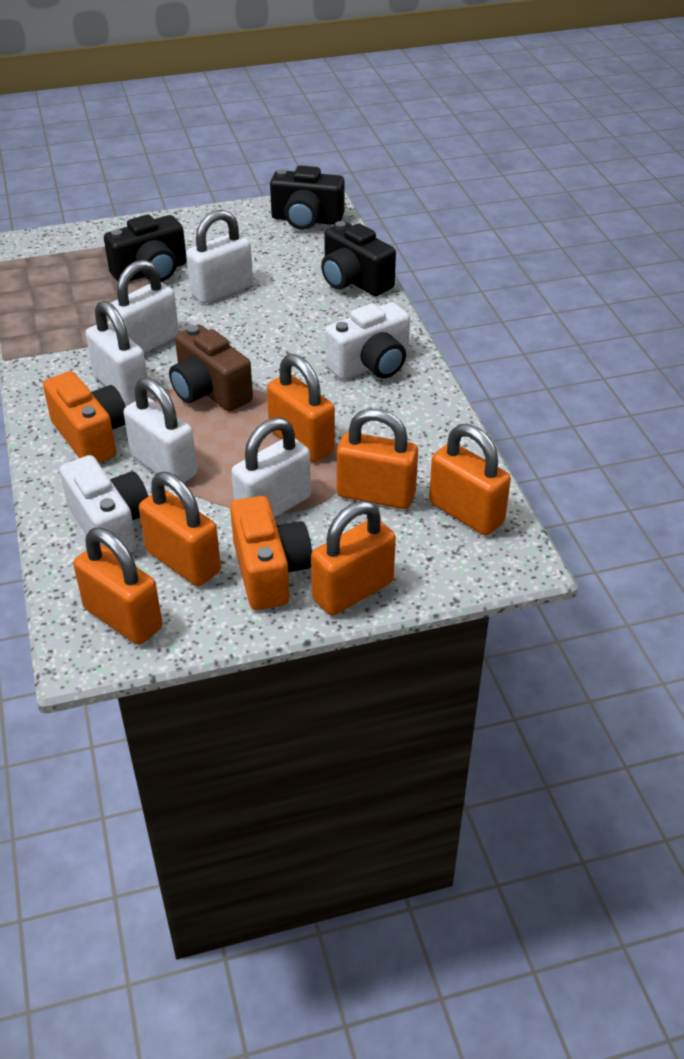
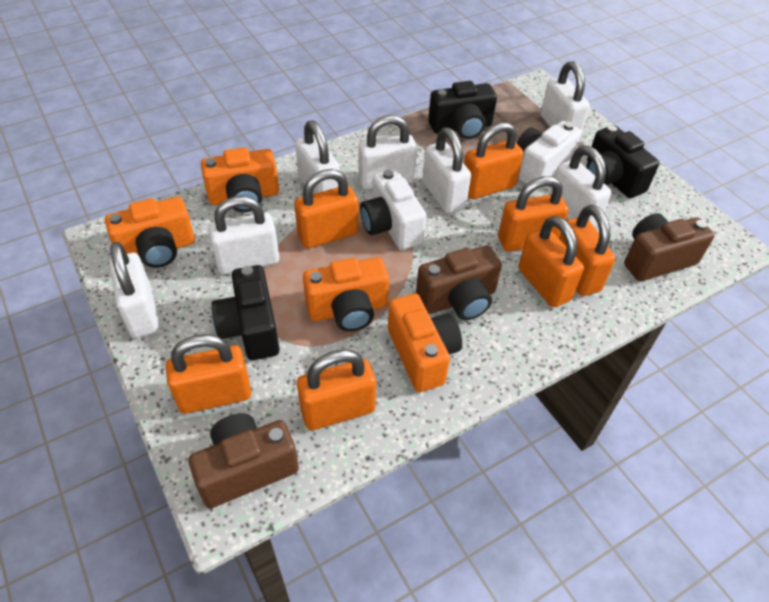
brown camera: 1 -> 3
orange camera: 2 -> 4
orange padlock: 6 -> 7
white padlock: 5 -> 7

